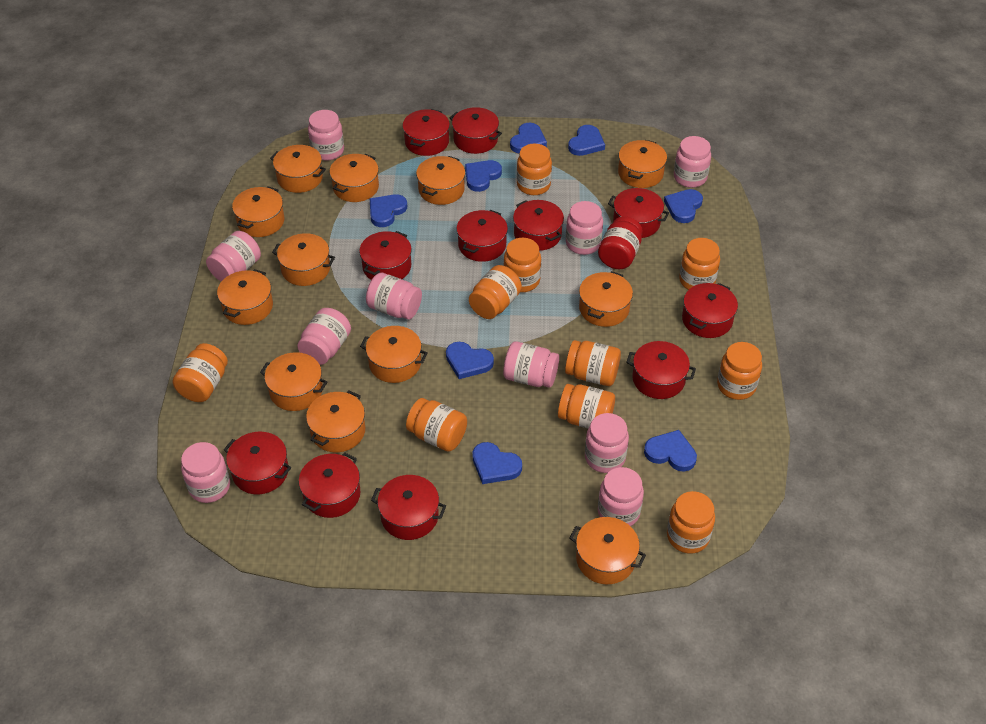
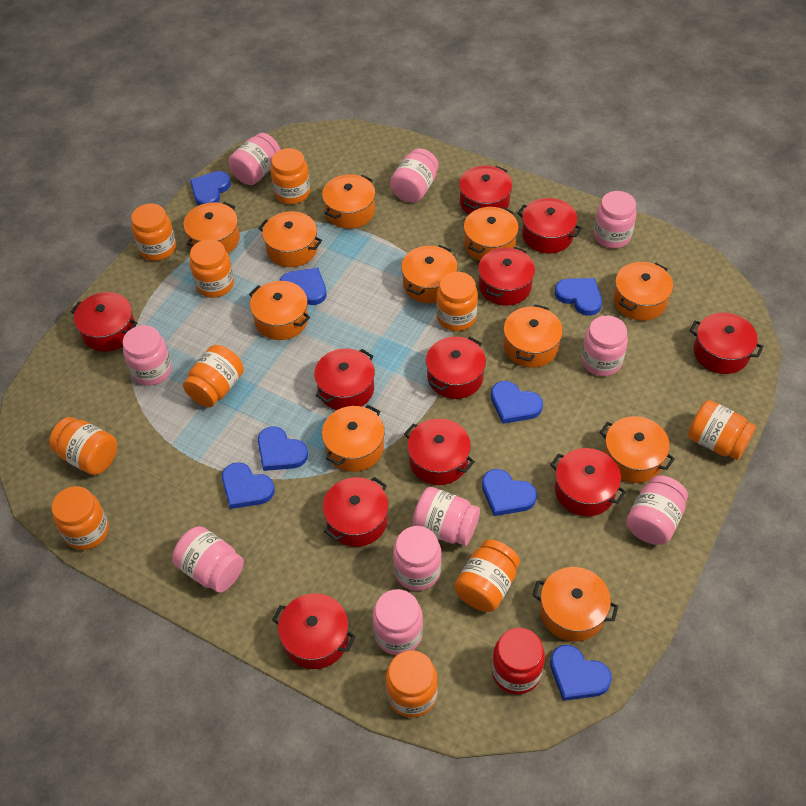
orange pot: 12 -> 11

